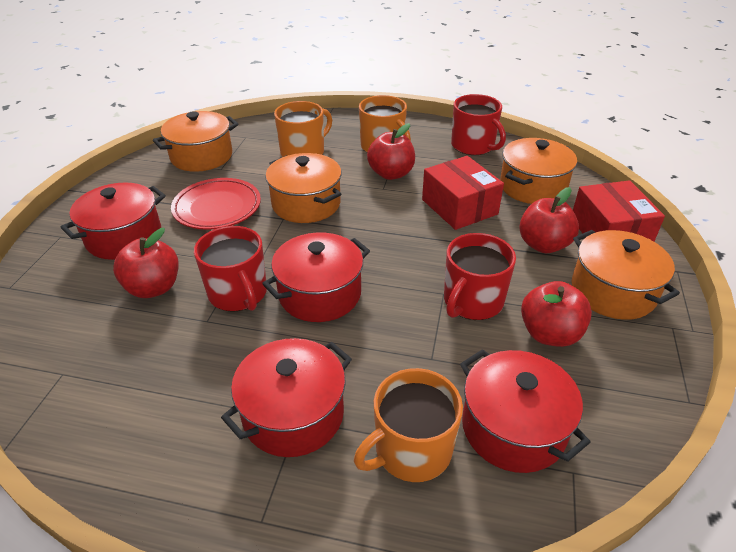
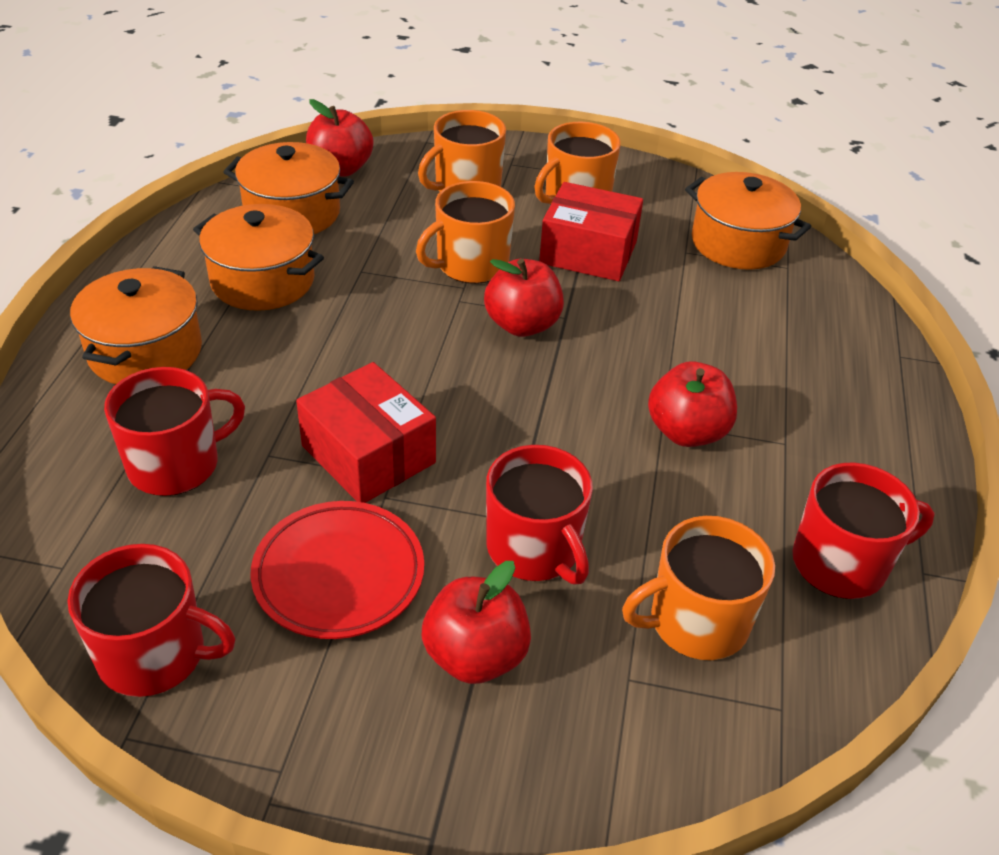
orange mug: 3 -> 4
red mug: 3 -> 4
red pot: 4 -> 0

